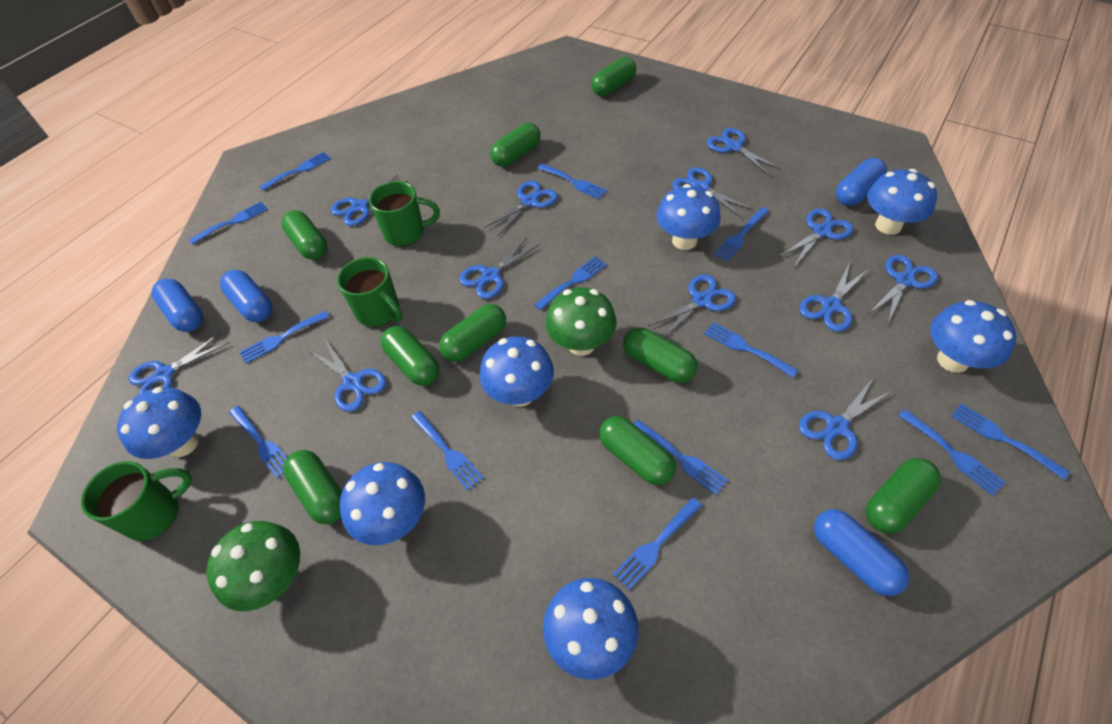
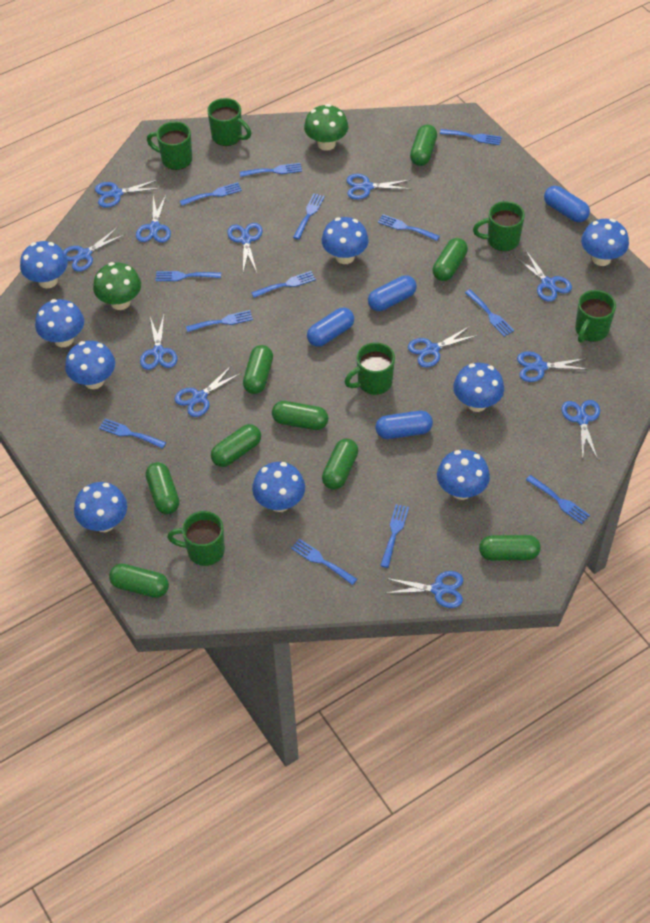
blue mushroom: 7 -> 9
green mug: 3 -> 6

